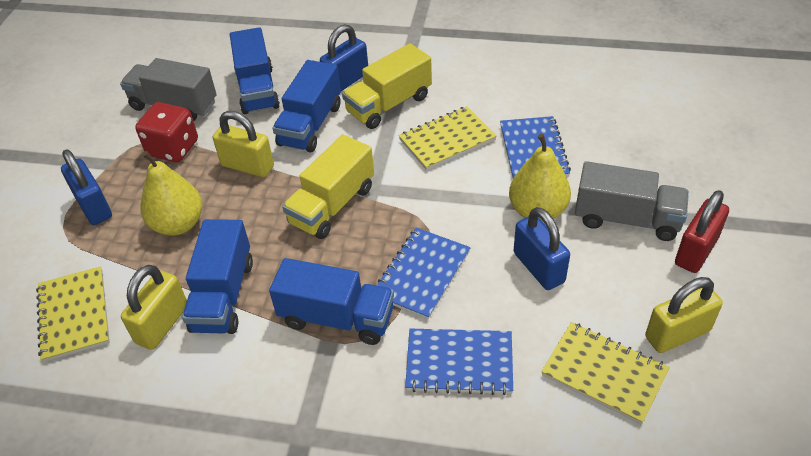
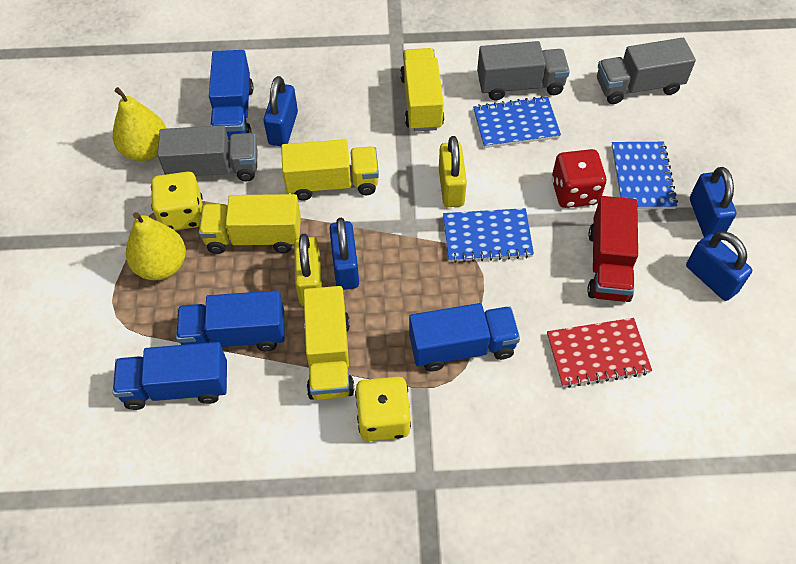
blue padlock: 3 -> 4
grey truck: 2 -> 3
red notebook: 0 -> 1
red padlock: 1 -> 0
red truck: 0 -> 1
yellow dice: 0 -> 2
yellow notebook: 3 -> 0
yellow padlock: 3 -> 2
yellow truck: 2 -> 4

